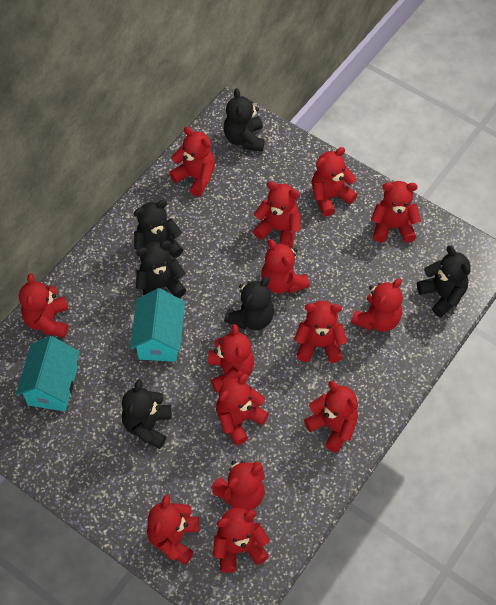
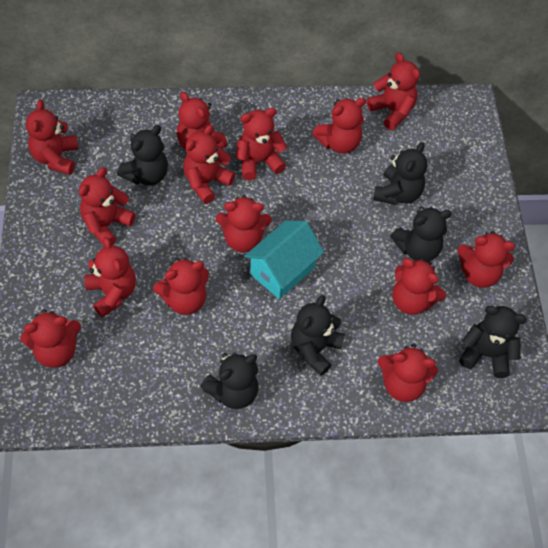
turquoise house: 2 -> 1

